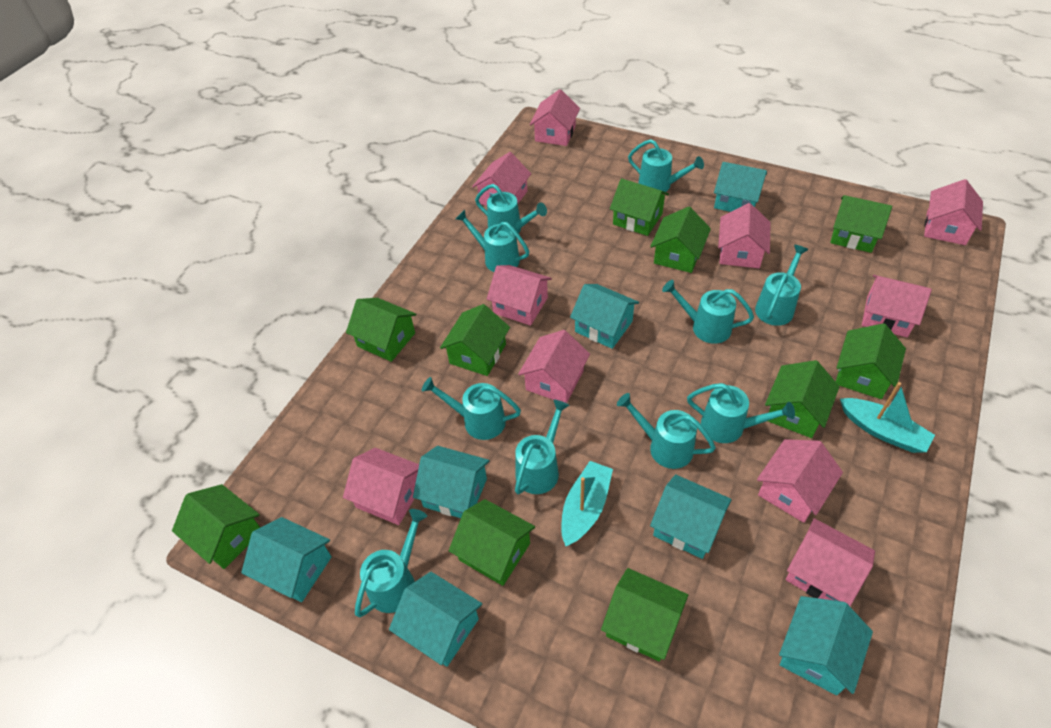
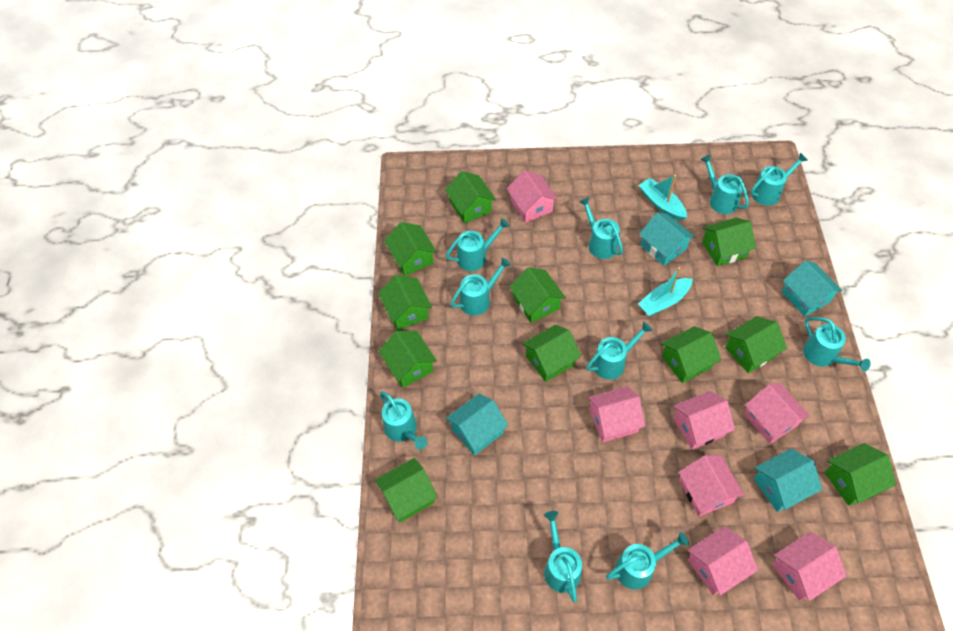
green house: 10 -> 11
pink house: 10 -> 7
turquoise house: 7 -> 4

